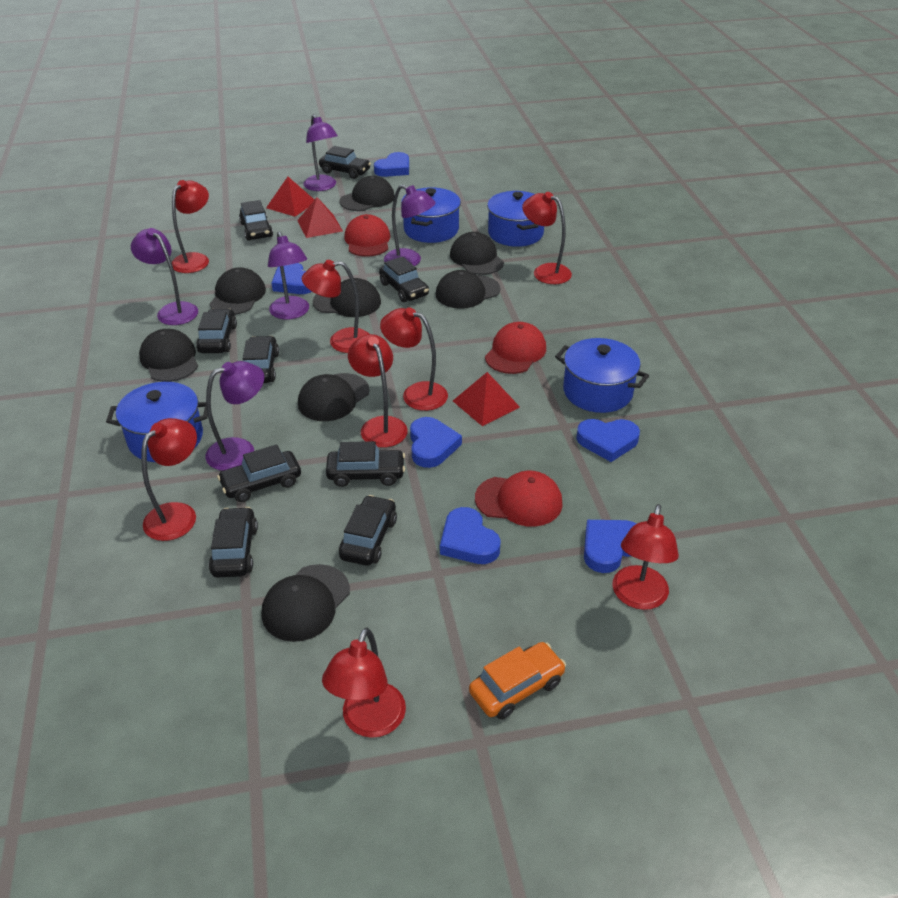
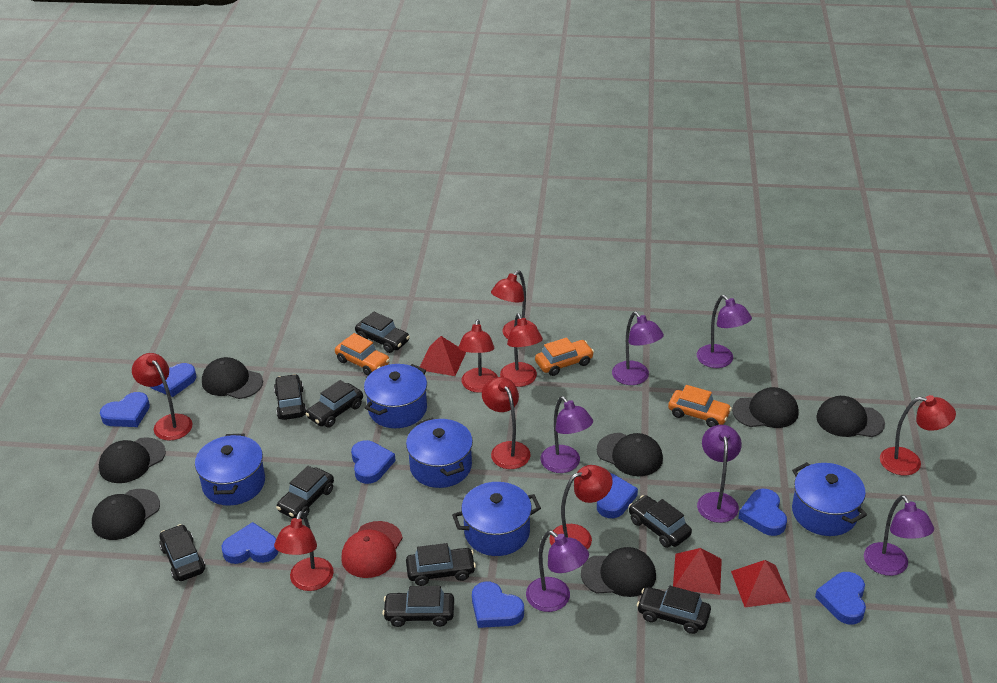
black cap: 8 -> 7
blue heart: 6 -> 8
blue pot: 4 -> 5
orange car: 1 -> 3
purple lamp: 5 -> 6
red cap: 3 -> 1

